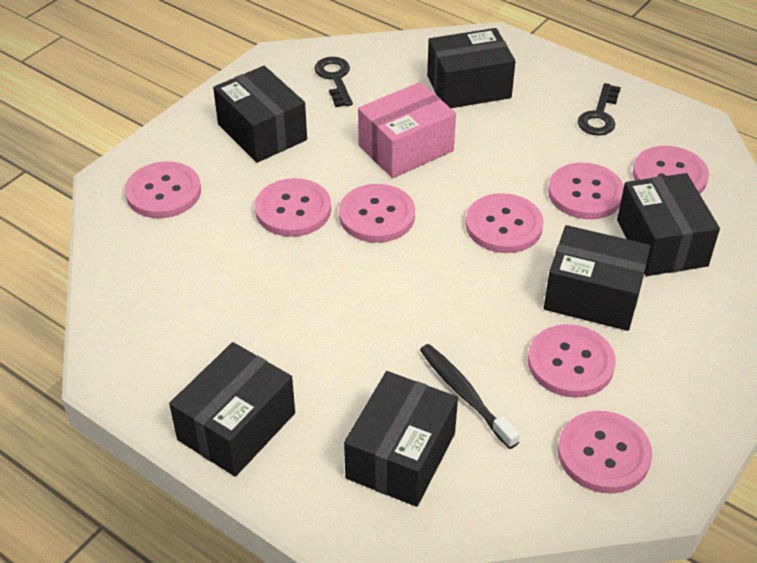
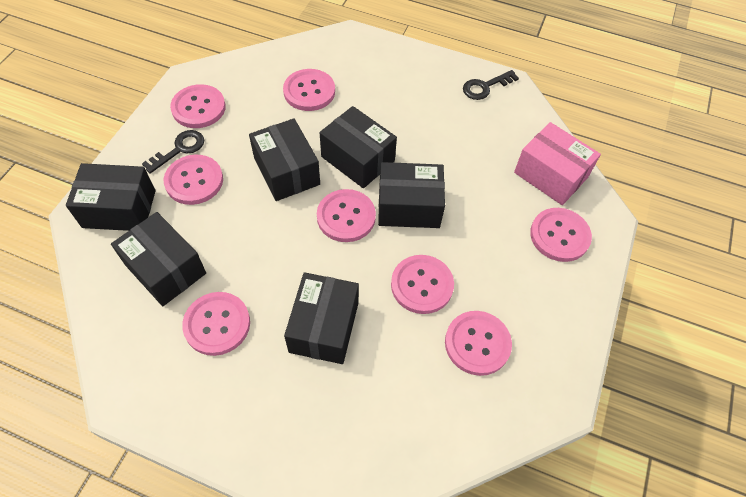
black toothbrush: 1 -> 0

